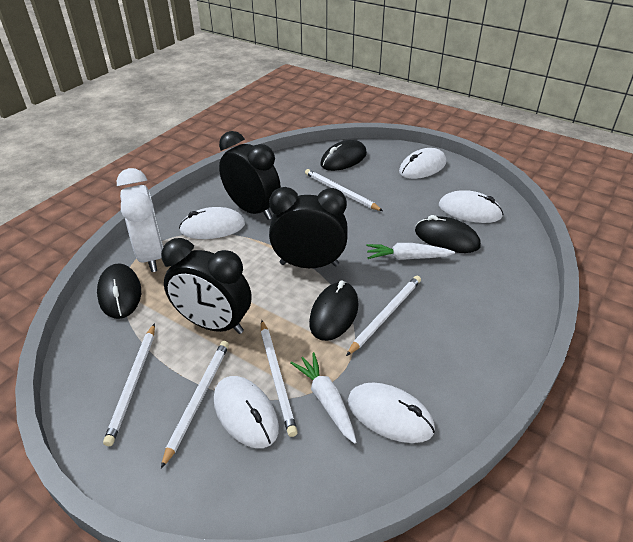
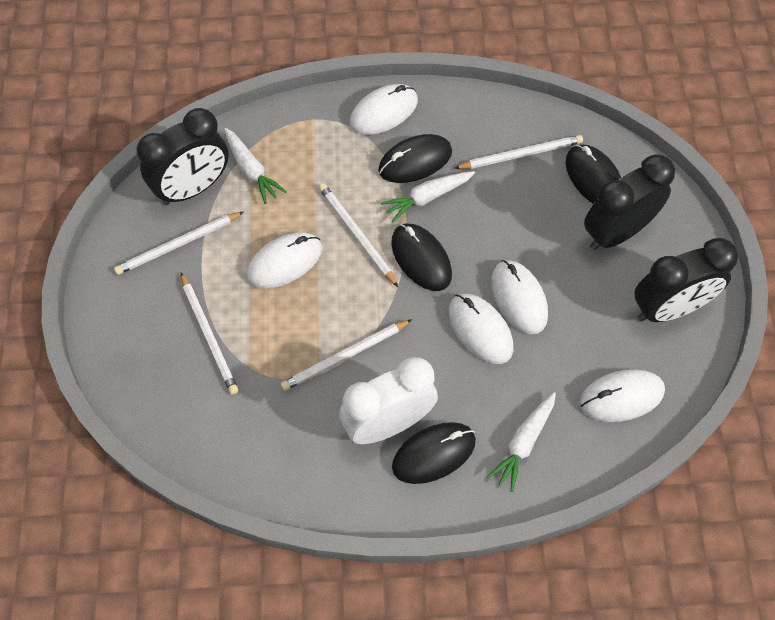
white carrot: 2 -> 3

